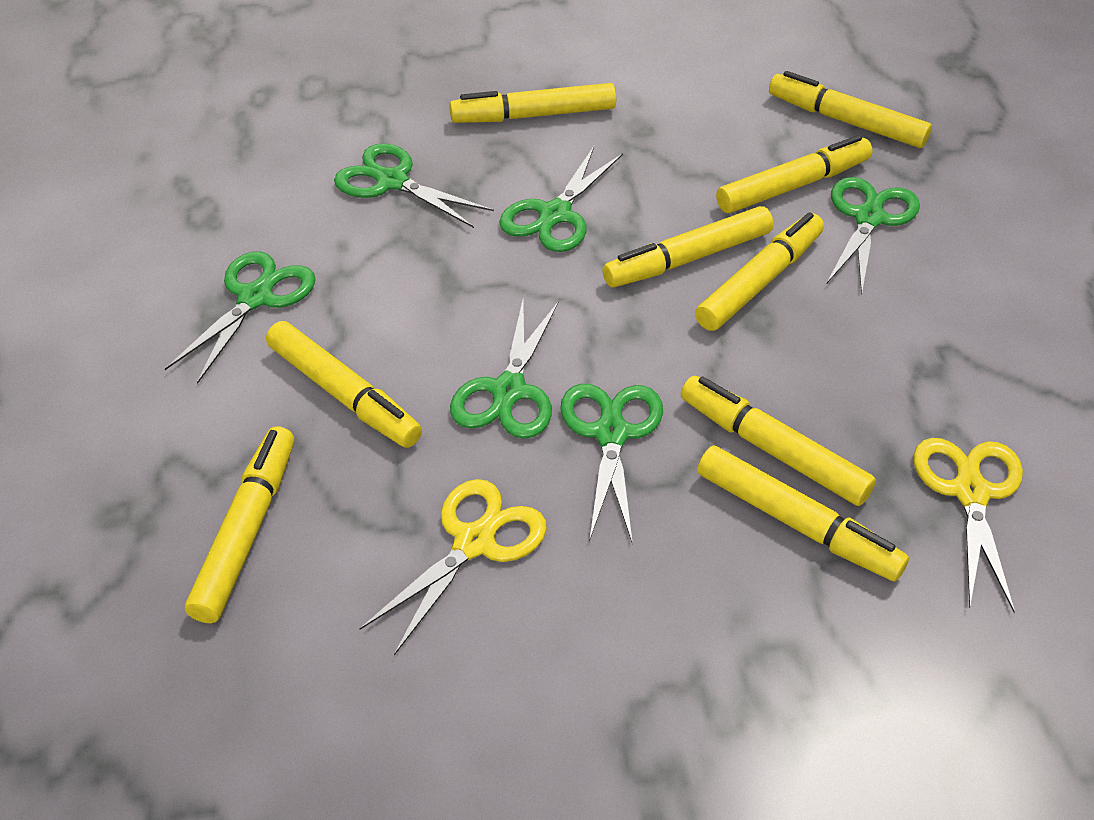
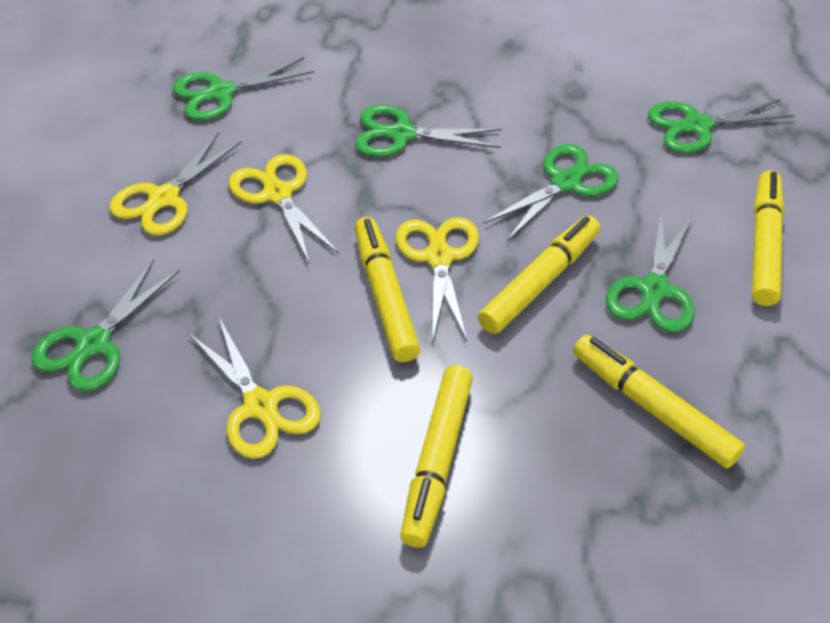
yellow marker: 9 -> 5
yellow scissors: 2 -> 4

